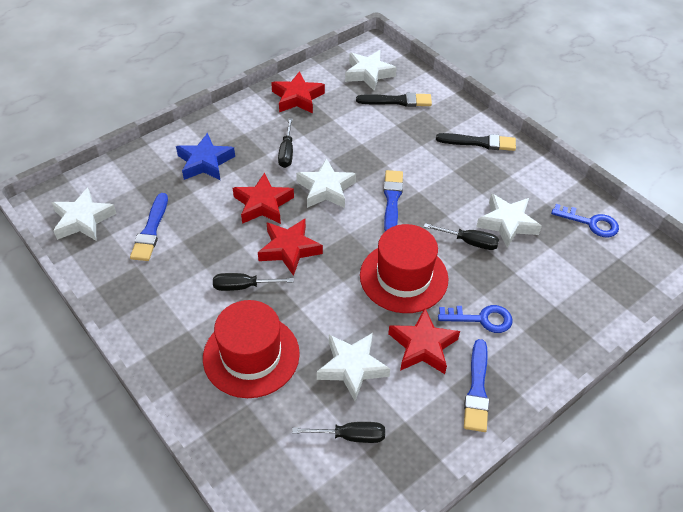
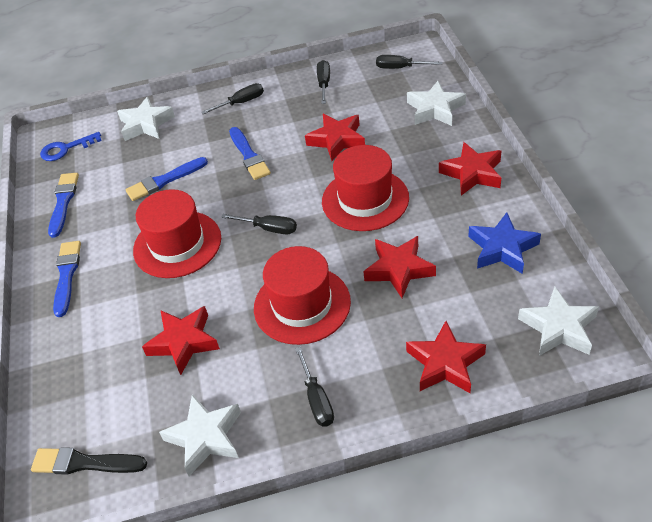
black brush: 2 -> 1
black screwdriver: 4 -> 5
blue brush: 3 -> 4
blue key: 2 -> 1
red hat: 2 -> 3
red star: 4 -> 5
white star: 5 -> 4

